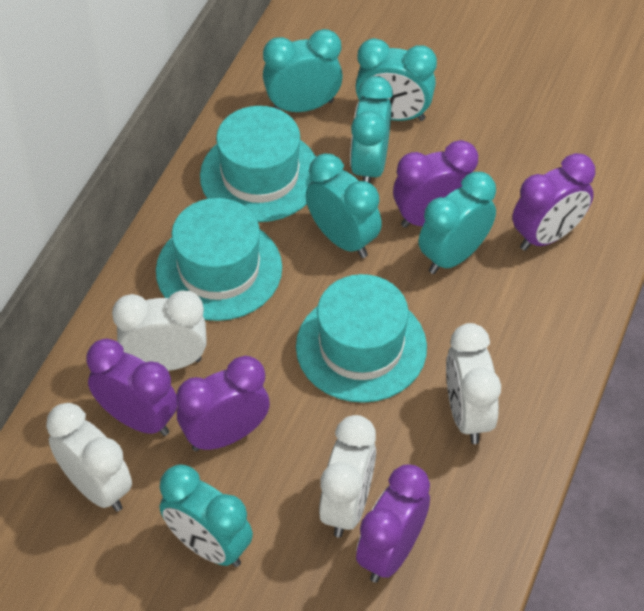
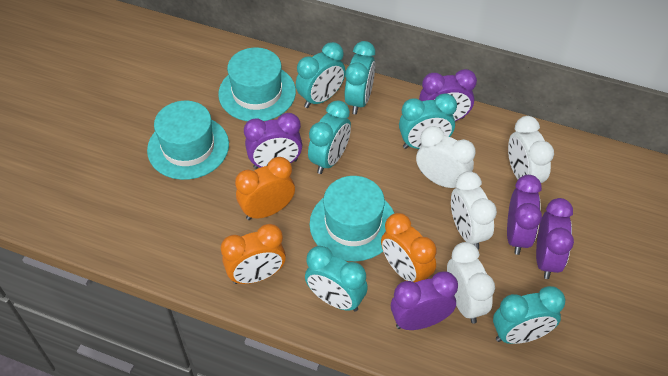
orange clock: 0 -> 3

